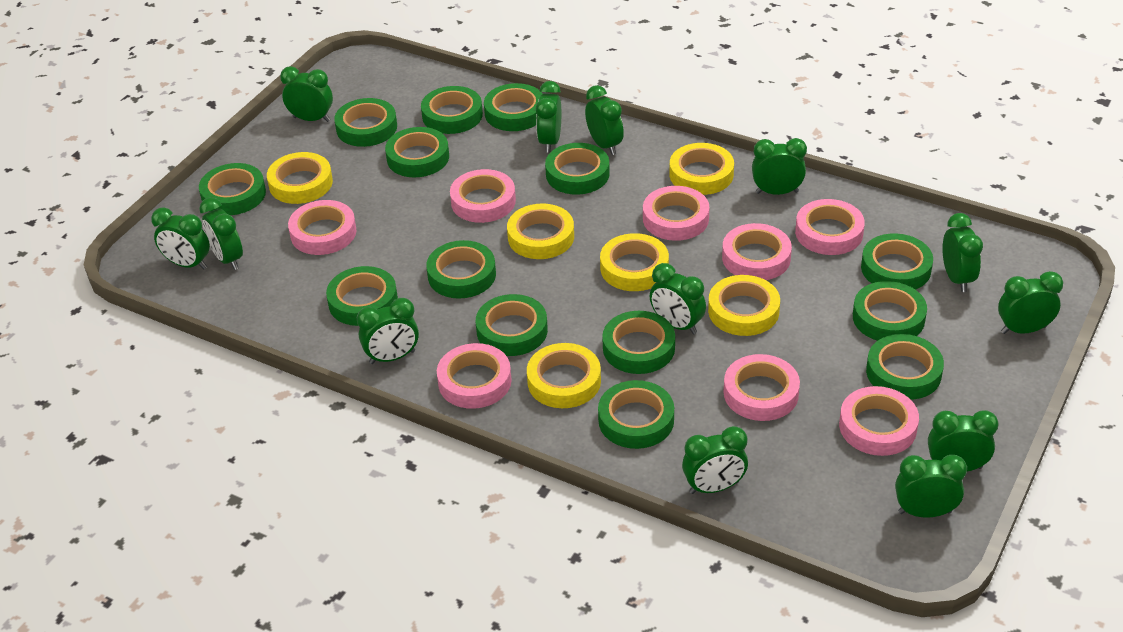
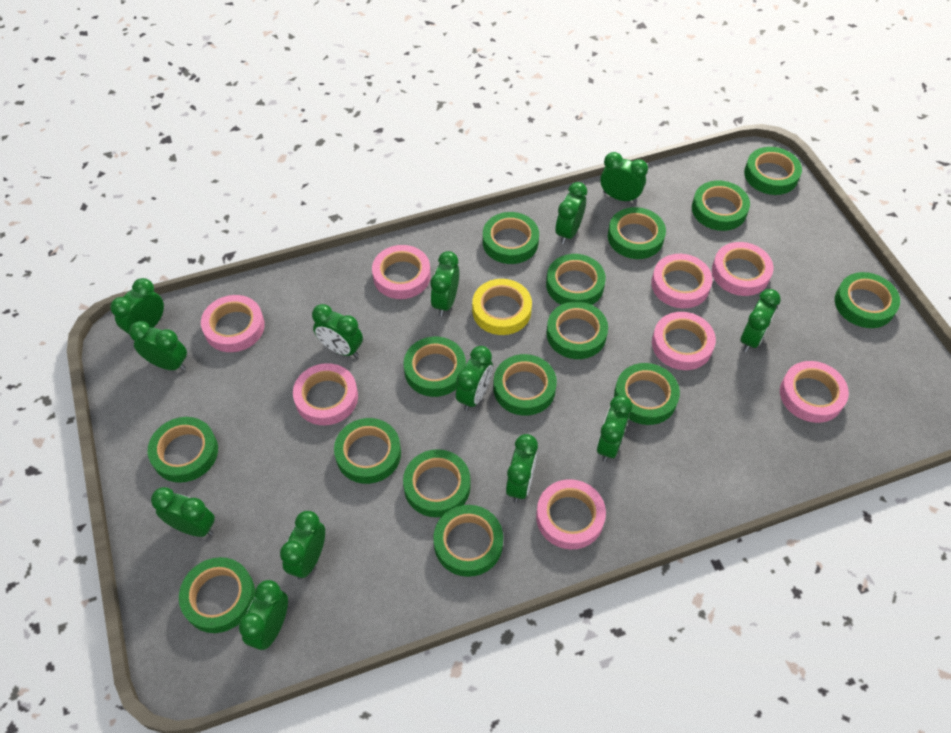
green tape: 14 -> 15
yellow tape: 6 -> 1

